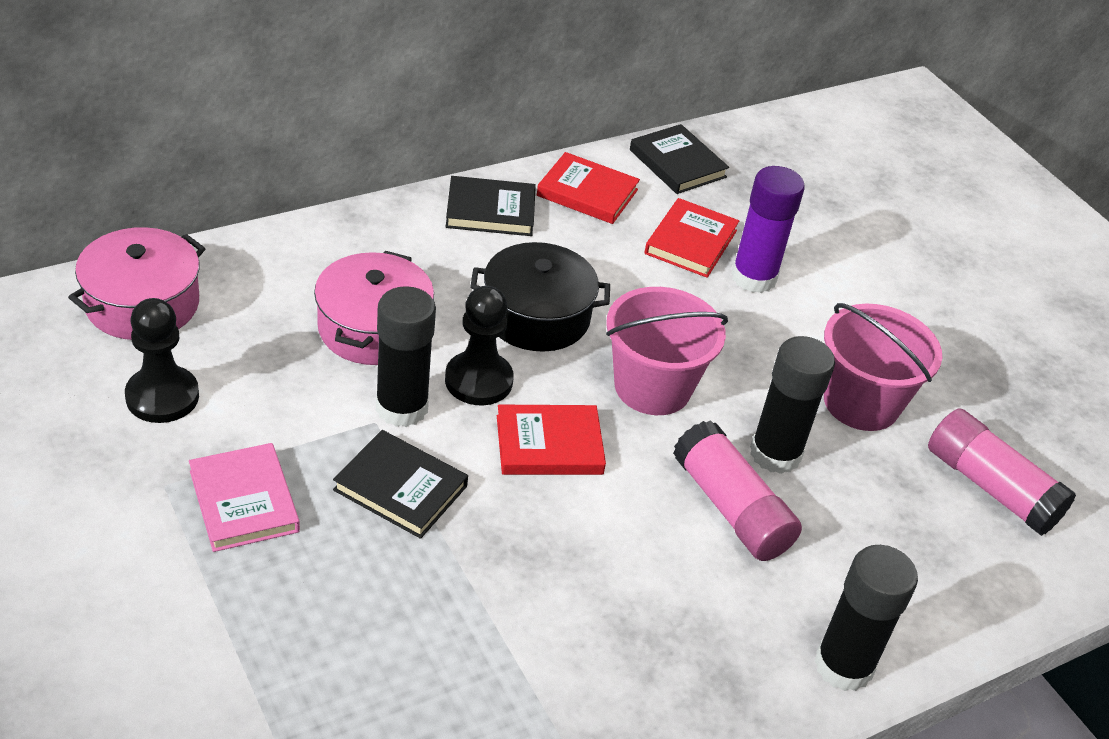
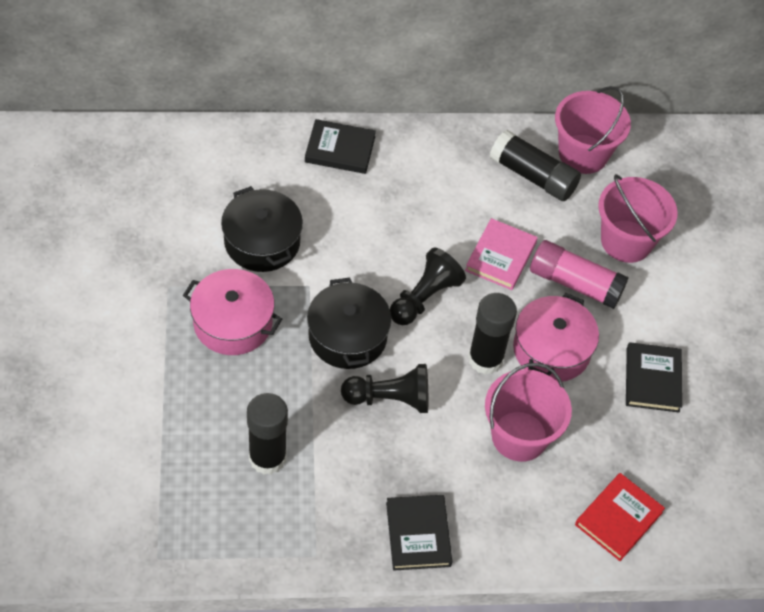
black pot: 1 -> 2
pink bucket: 2 -> 3
pink glue stick: 2 -> 1
purple glue stick: 1 -> 0
red book: 3 -> 1

